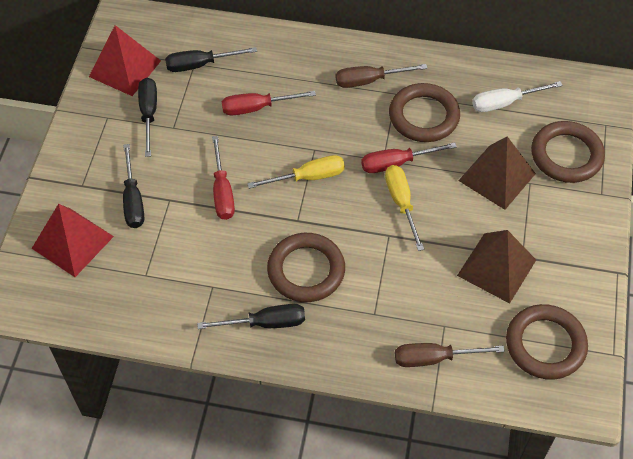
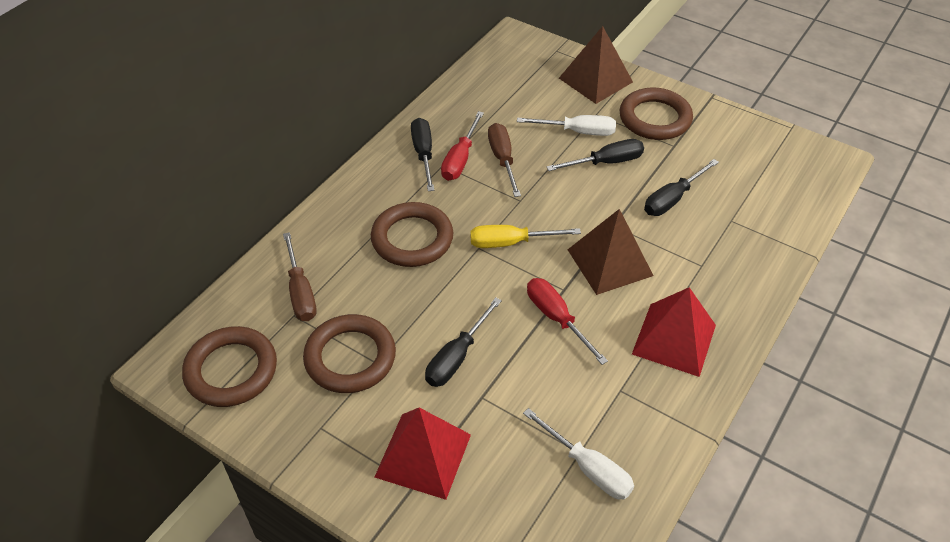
red screwdriver: 3 -> 2
white screwdriver: 1 -> 2
yellow screwdriver: 2 -> 1

